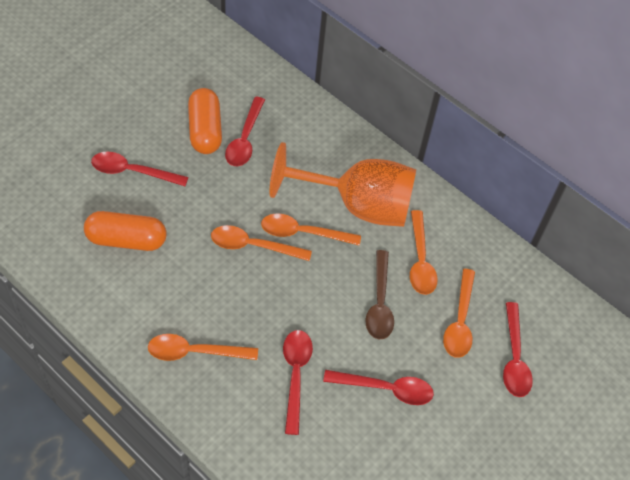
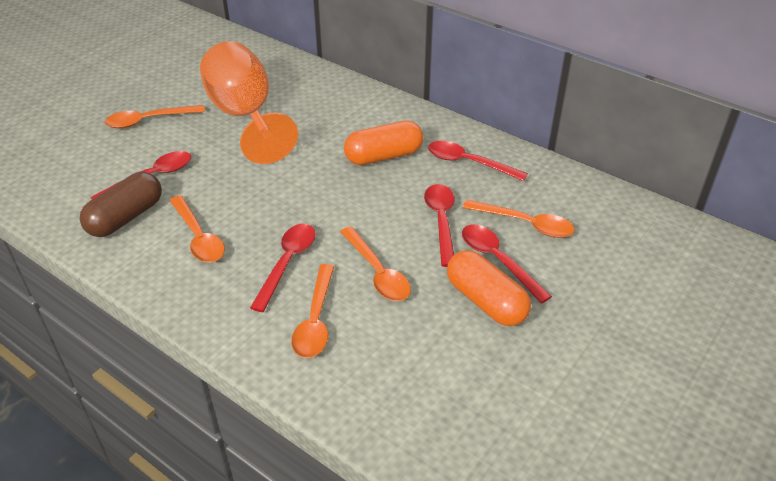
brown capsule: 0 -> 1
brown spoon: 1 -> 0

